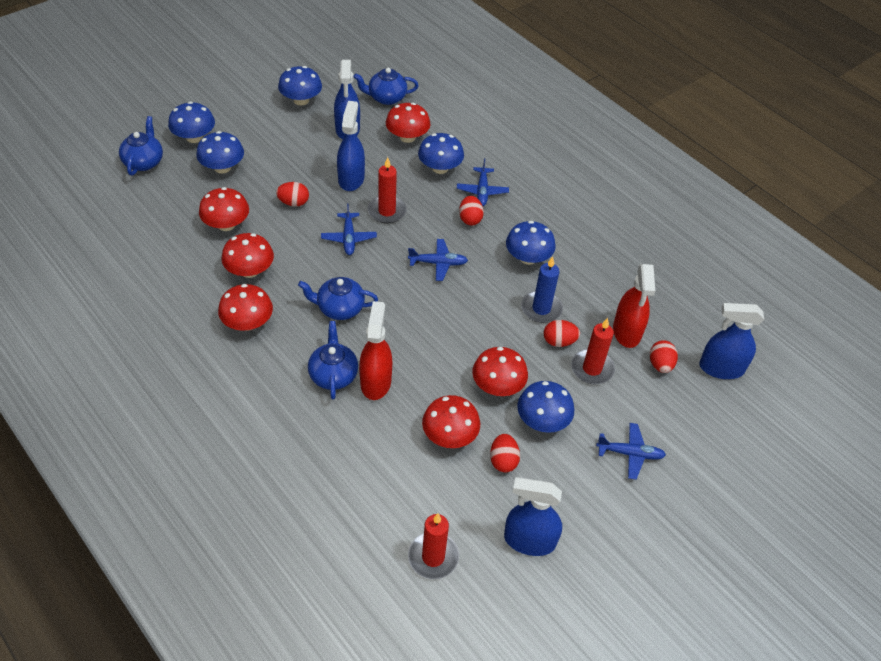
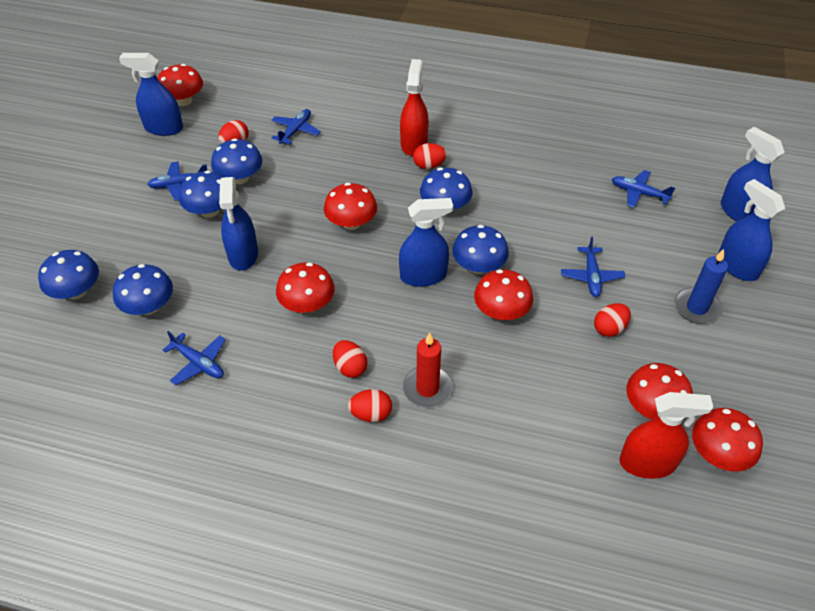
blue plane: 4 -> 5
blue spray bottle: 4 -> 5
blue teapot: 4 -> 0
red candle: 3 -> 1

